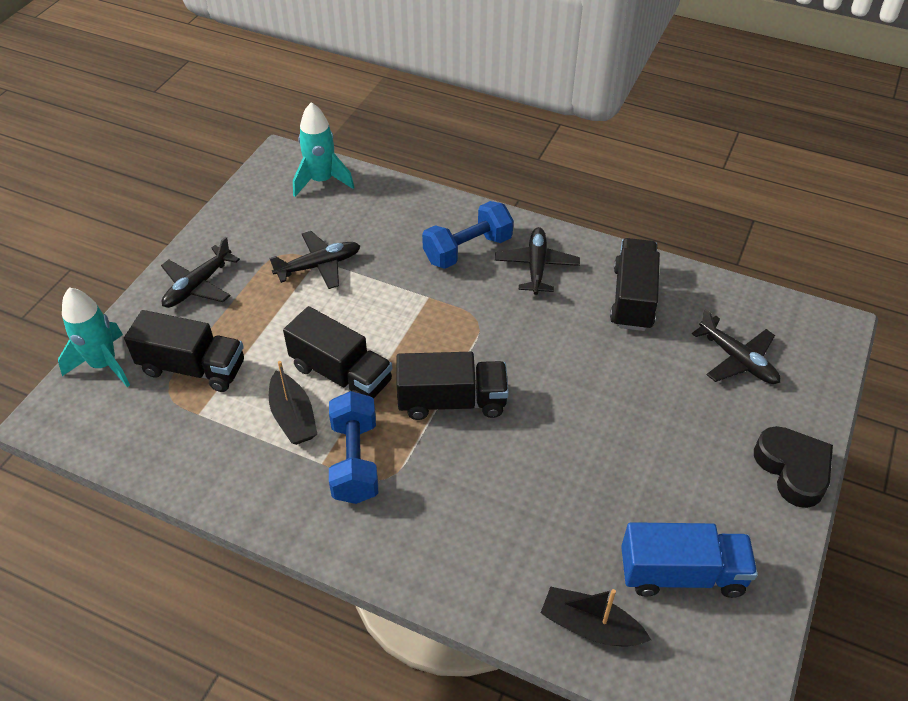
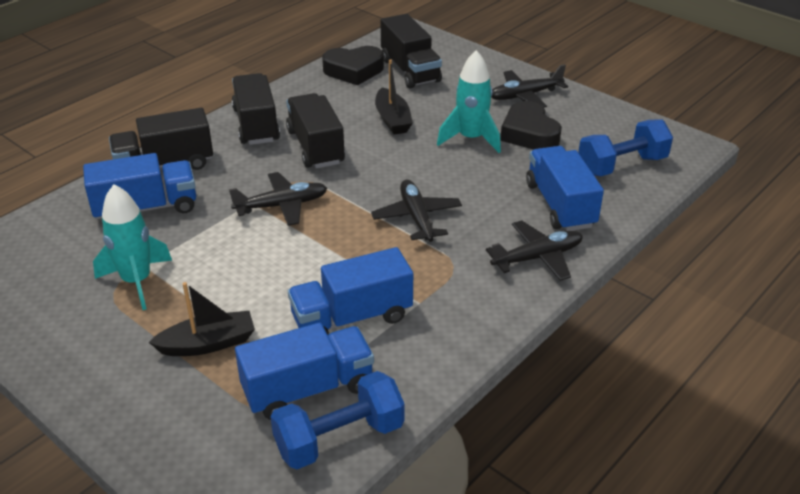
black heart: 1 -> 2
blue truck: 1 -> 4

